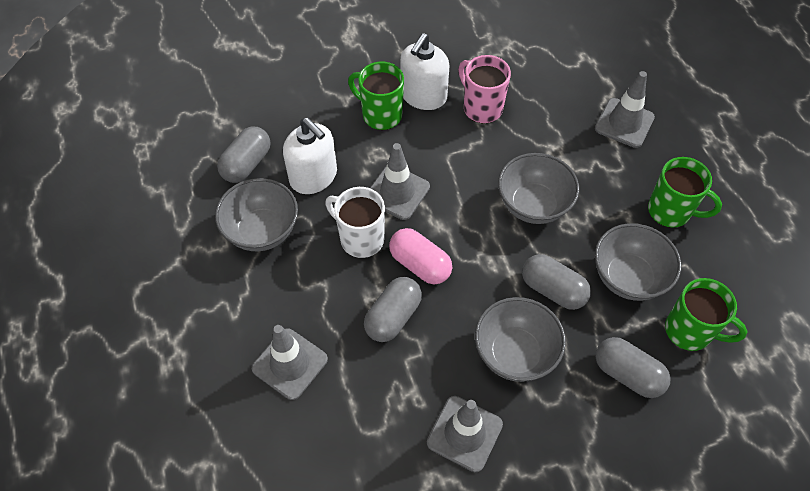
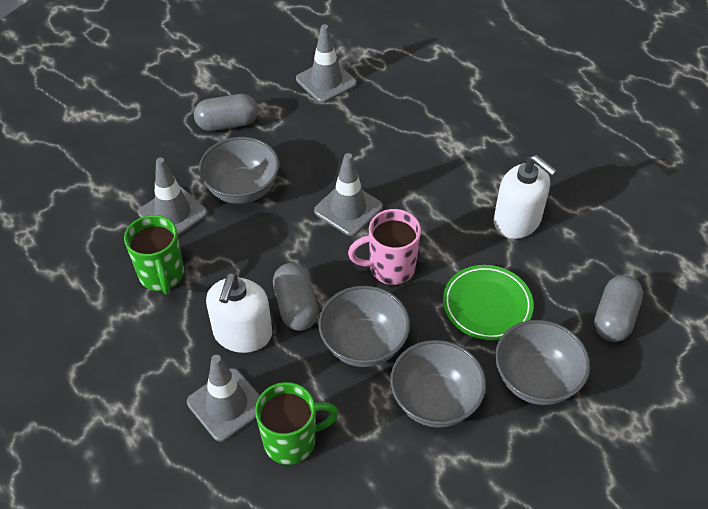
green mug: 3 -> 2
green plate: 0 -> 1
grey capsule: 4 -> 3
pink capsule: 1 -> 0
white mug: 1 -> 0

